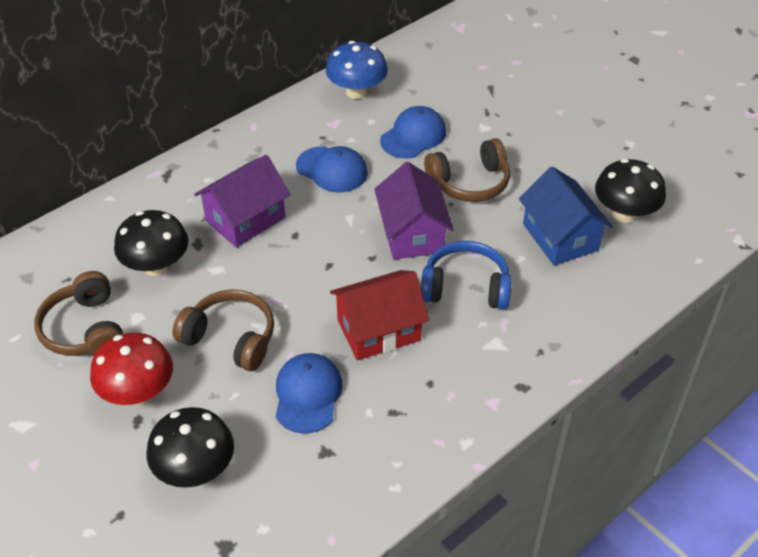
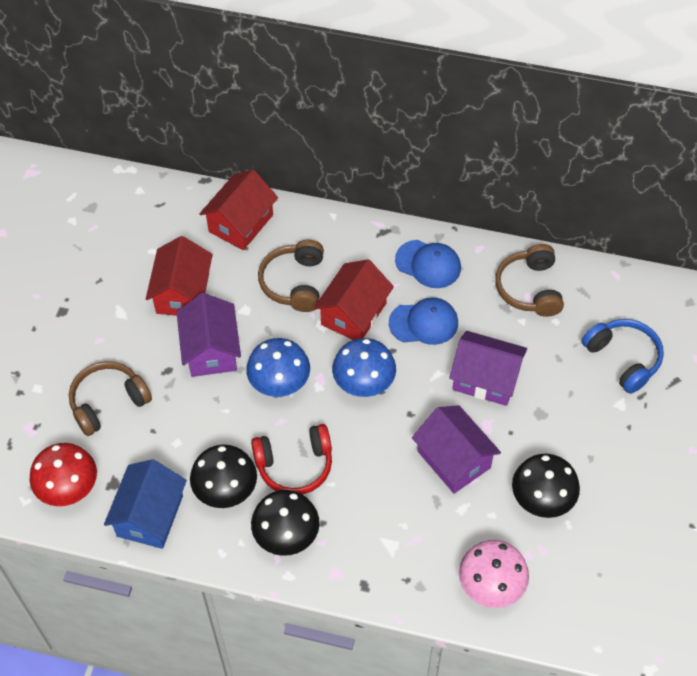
blue cap: 3 -> 2
blue mushroom: 1 -> 2
pink mushroom: 0 -> 1
purple house: 2 -> 3
red headphones: 0 -> 1
red house: 1 -> 3

